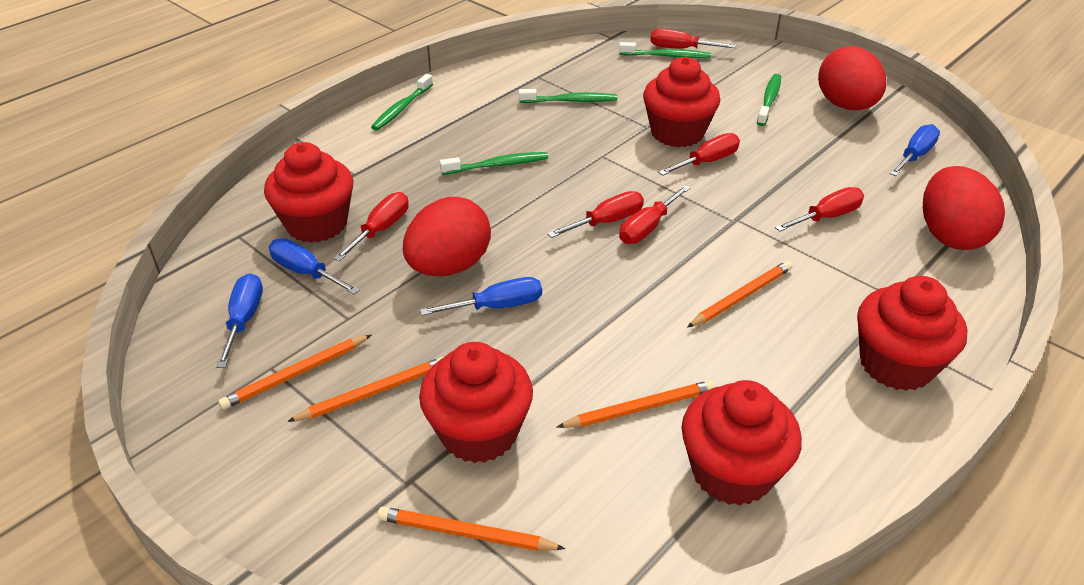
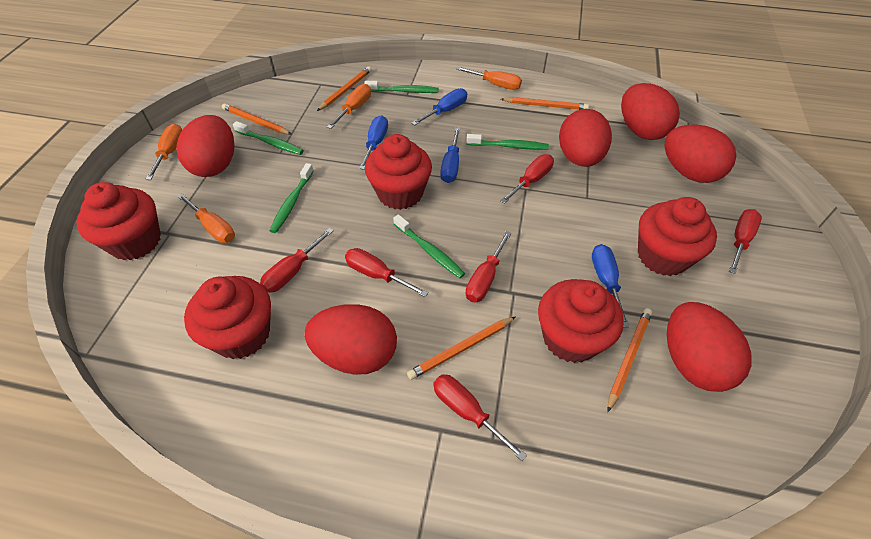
orange screwdriver: 0 -> 4
red egg: 3 -> 6

